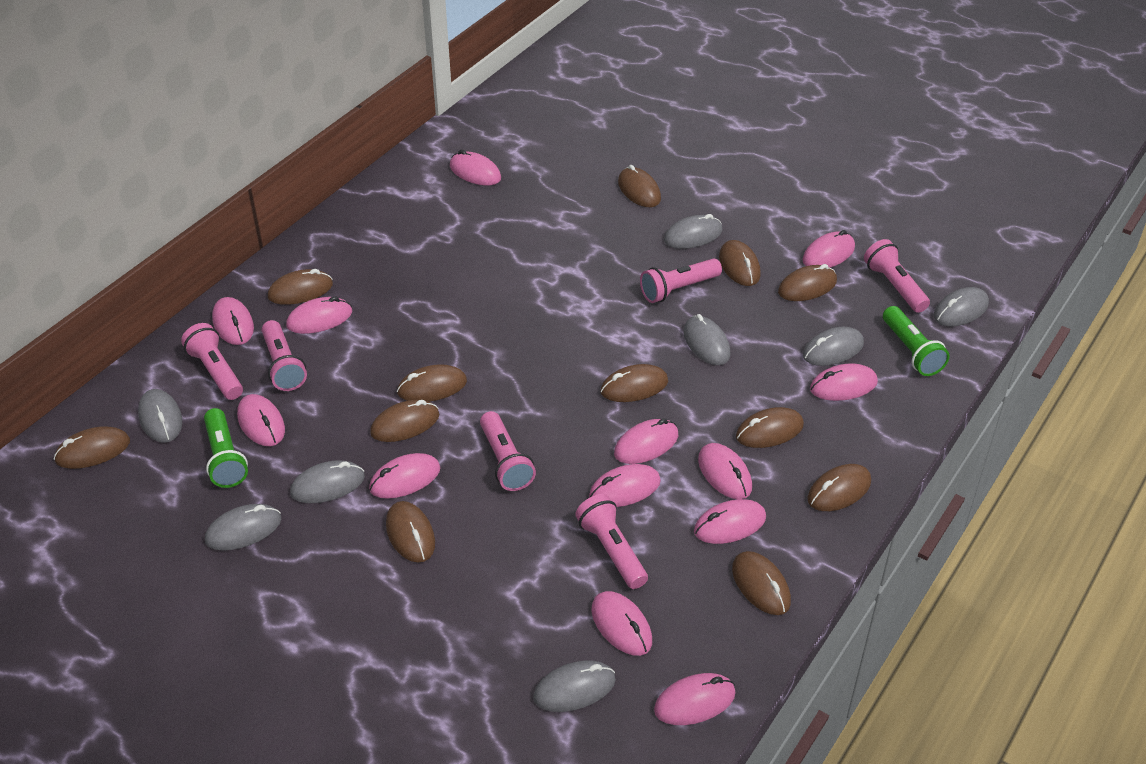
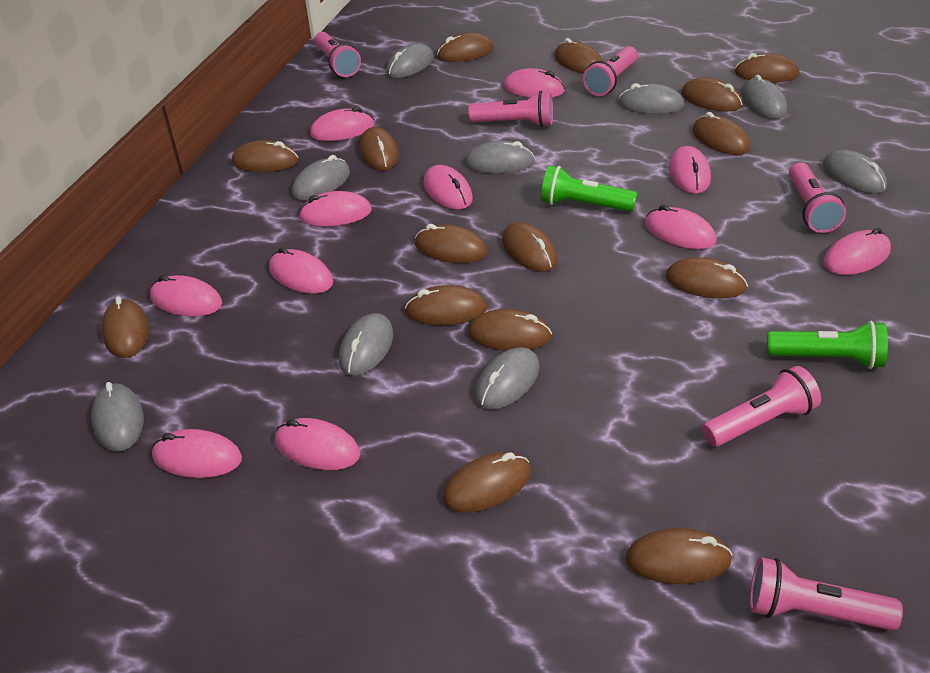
brown mouse: 12 -> 15
grey mouse: 8 -> 9
pink mouse: 13 -> 11

